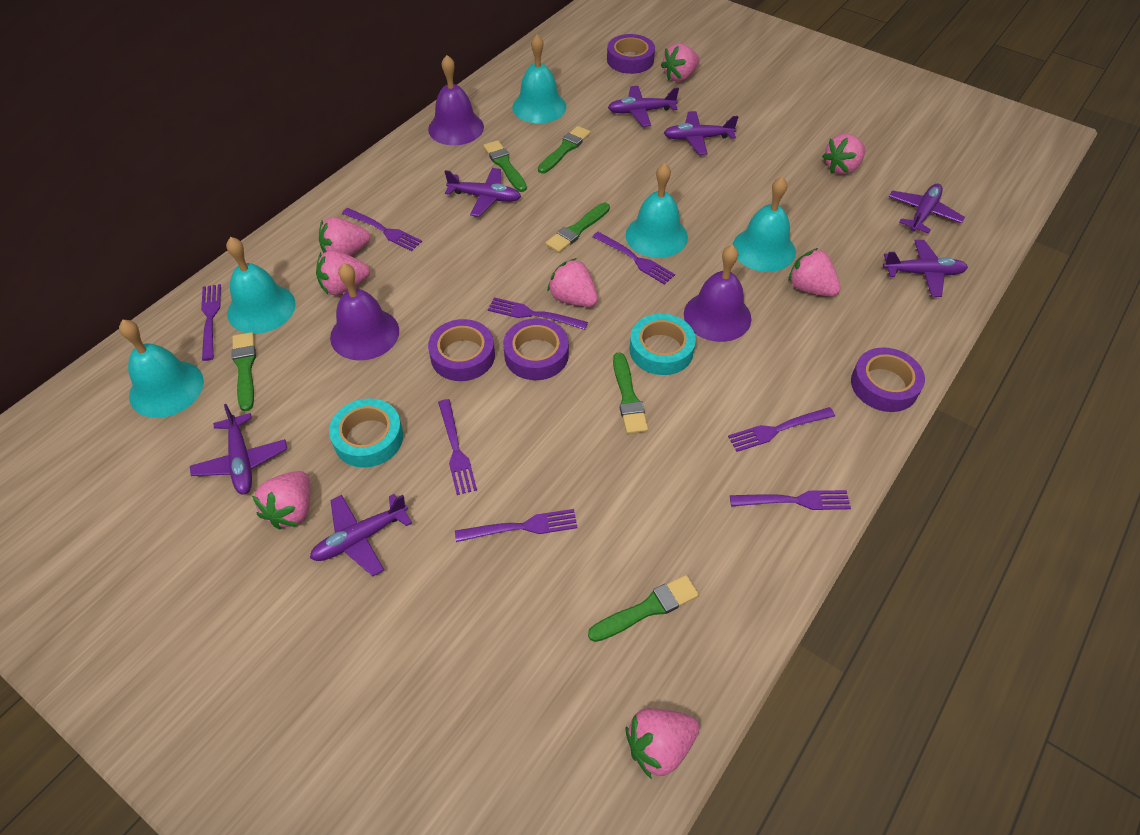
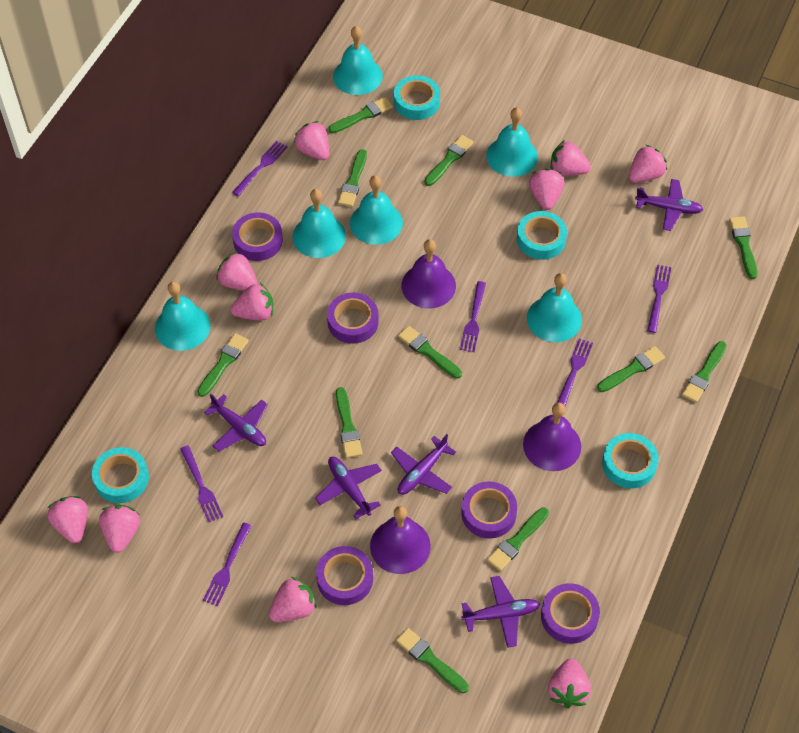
green brush: 6 -> 11
pink strawberry: 8 -> 10
purple fork: 8 -> 6
purple plane: 7 -> 5
purple tape: 4 -> 5
turquoise bell: 5 -> 6
turquoise tape: 2 -> 4

